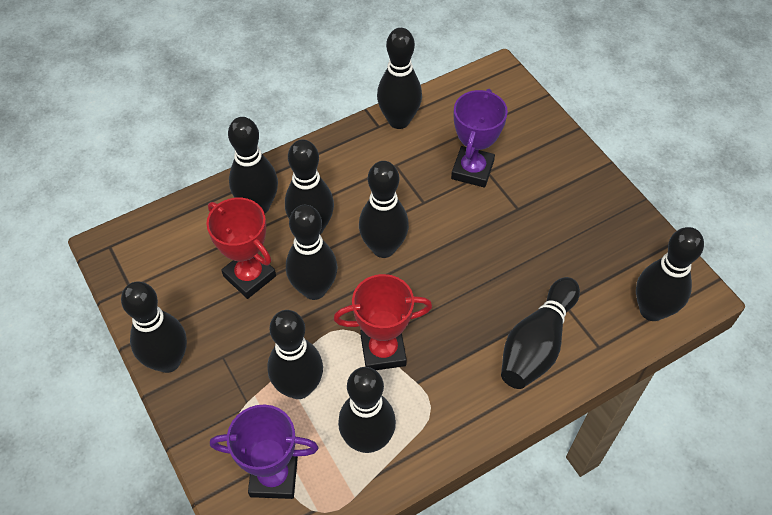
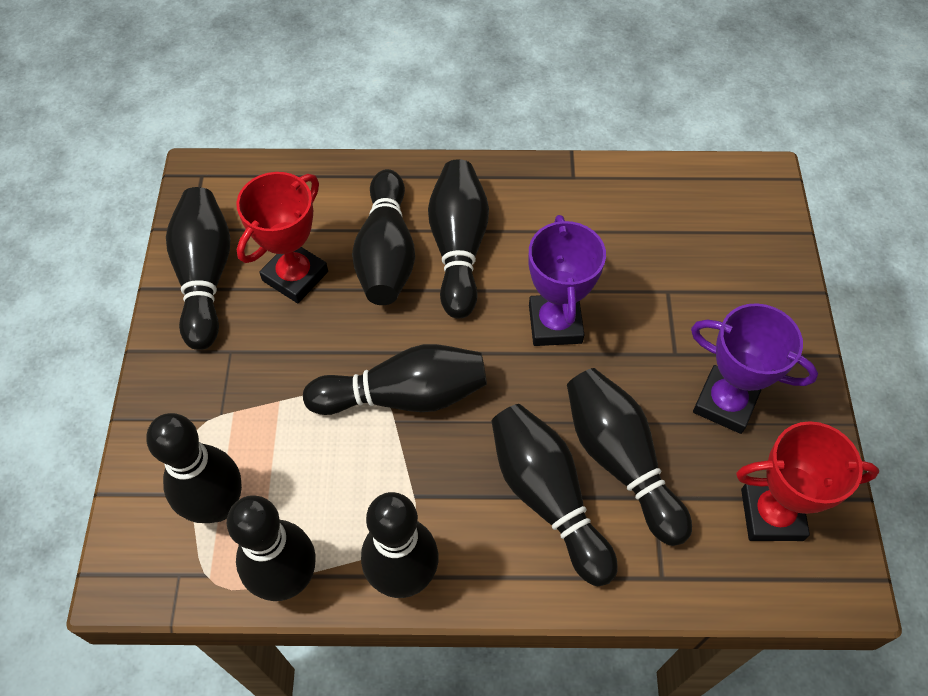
black bowling pin: 10 -> 9

